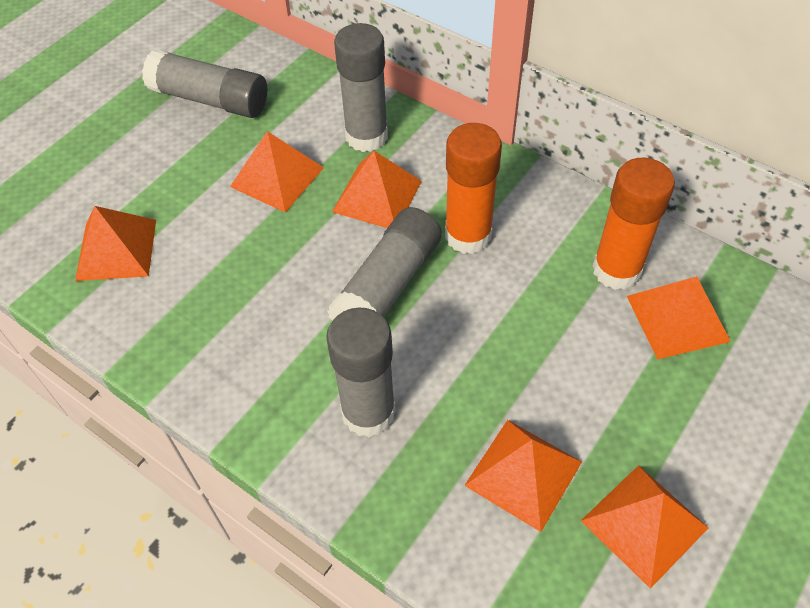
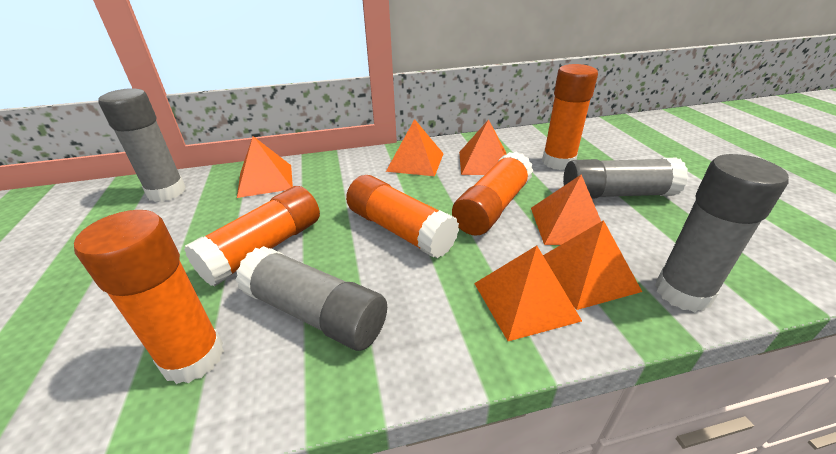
orange glue stick: 2 -> 5

